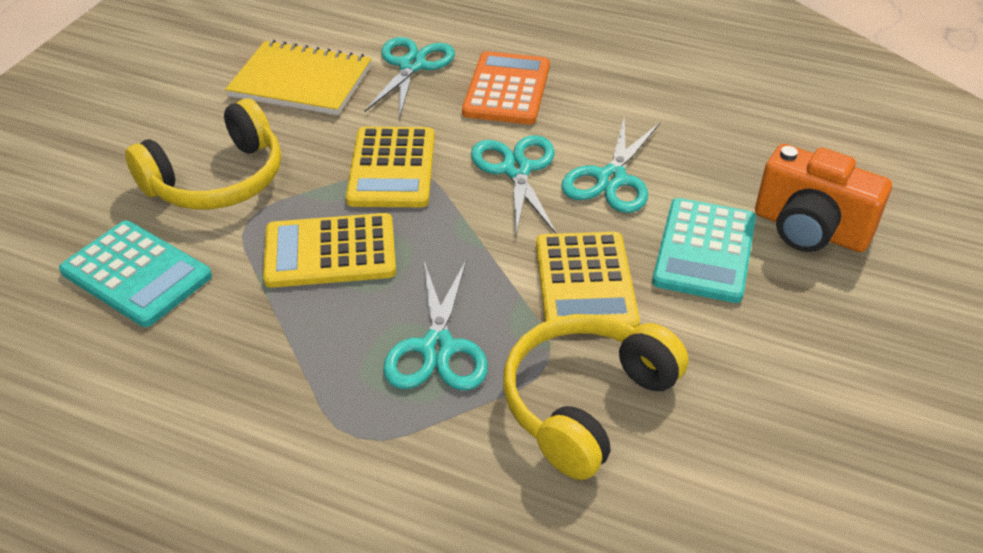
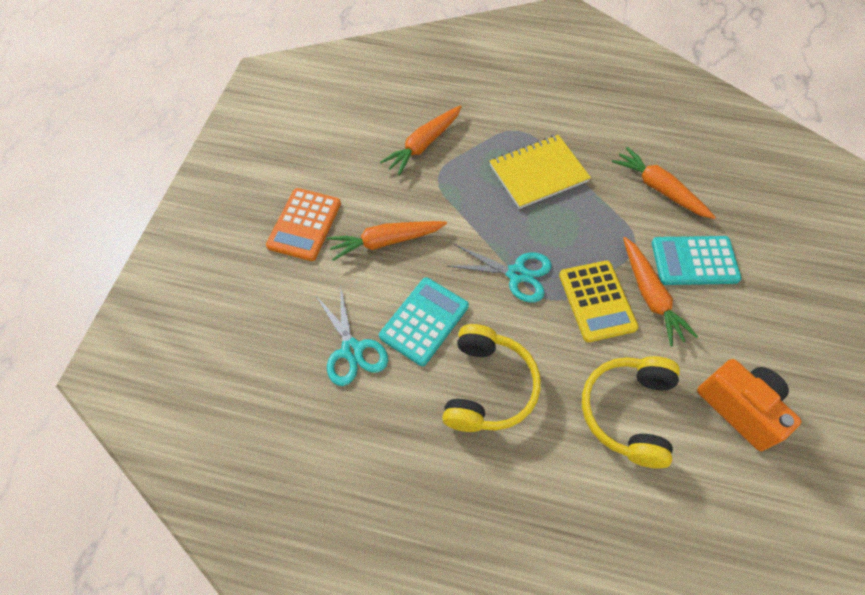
orange carrot: 0 -> 4
turquoise scissors: 4 -> 2
yellow calculator: 3 -> 1

